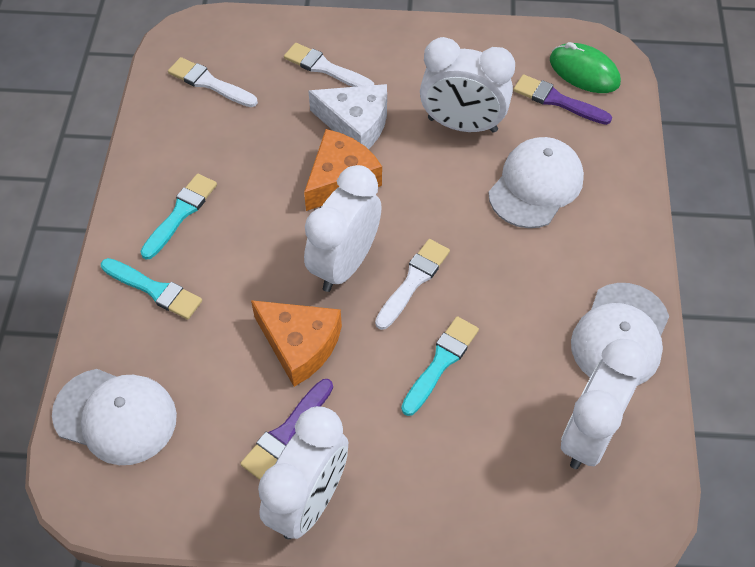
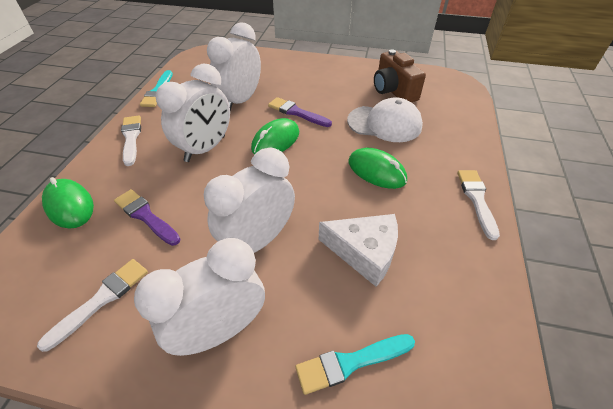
brown camera: 0 -> 1
green mouse: 1 -> 3
orange cheese: 2 -> 0
turquoise brush: 3 -> 2
white cap: 3 -> 1

